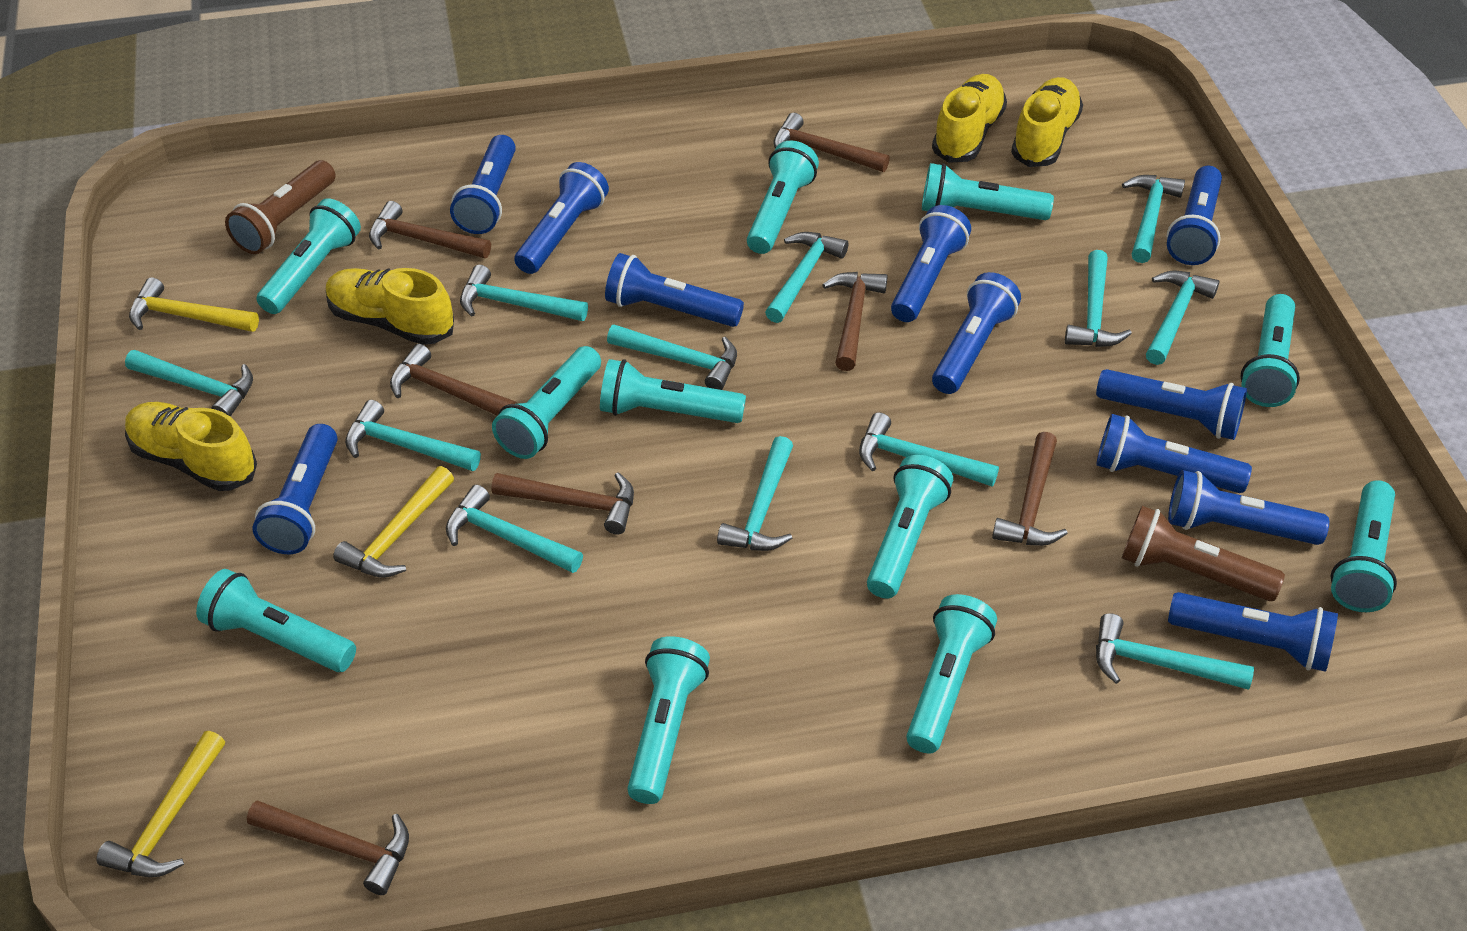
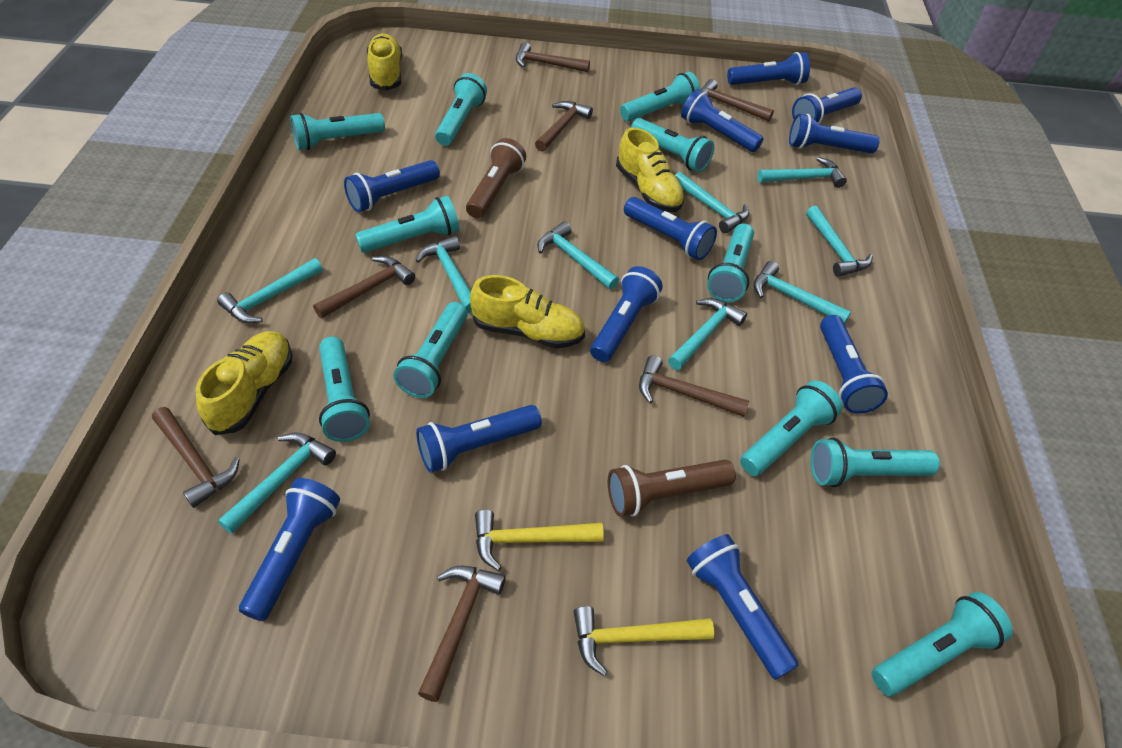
turquoise hammer: 12 -> 9
yellow hammer: 3 -> 2

